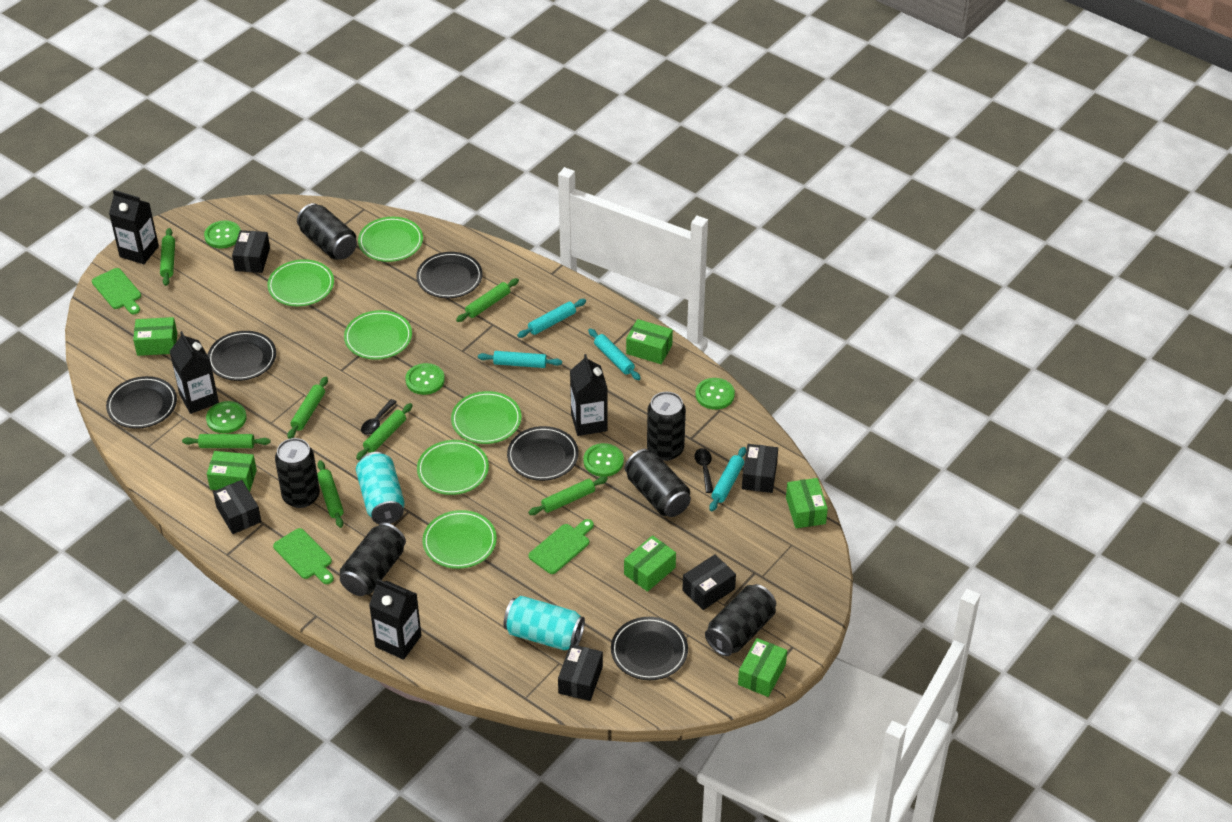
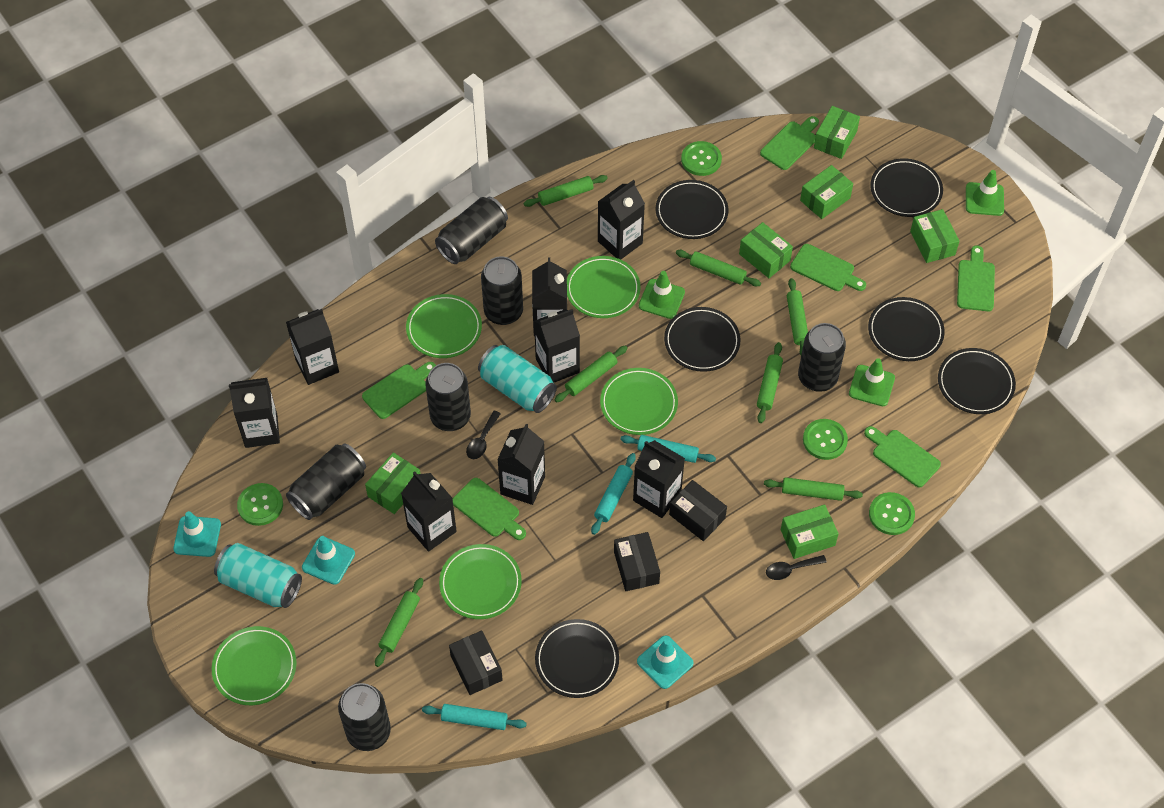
black box: 5 -> 3
black carton: 4 -> 8
black plate: 5 -> 6
green button: 5 -> 4
green cutting board: 3 -> 6
green plate: 6 -> 5
green traffic cone: 0 -> 3
turquoise rolling pin: 4 -> 3
turquoise traffic cone: 0 -> 3

